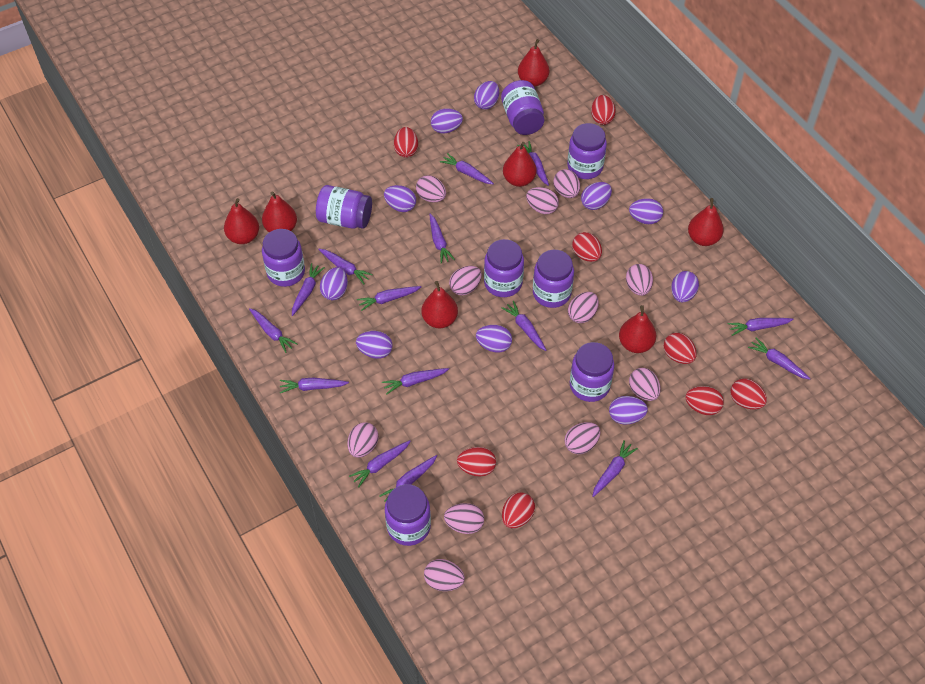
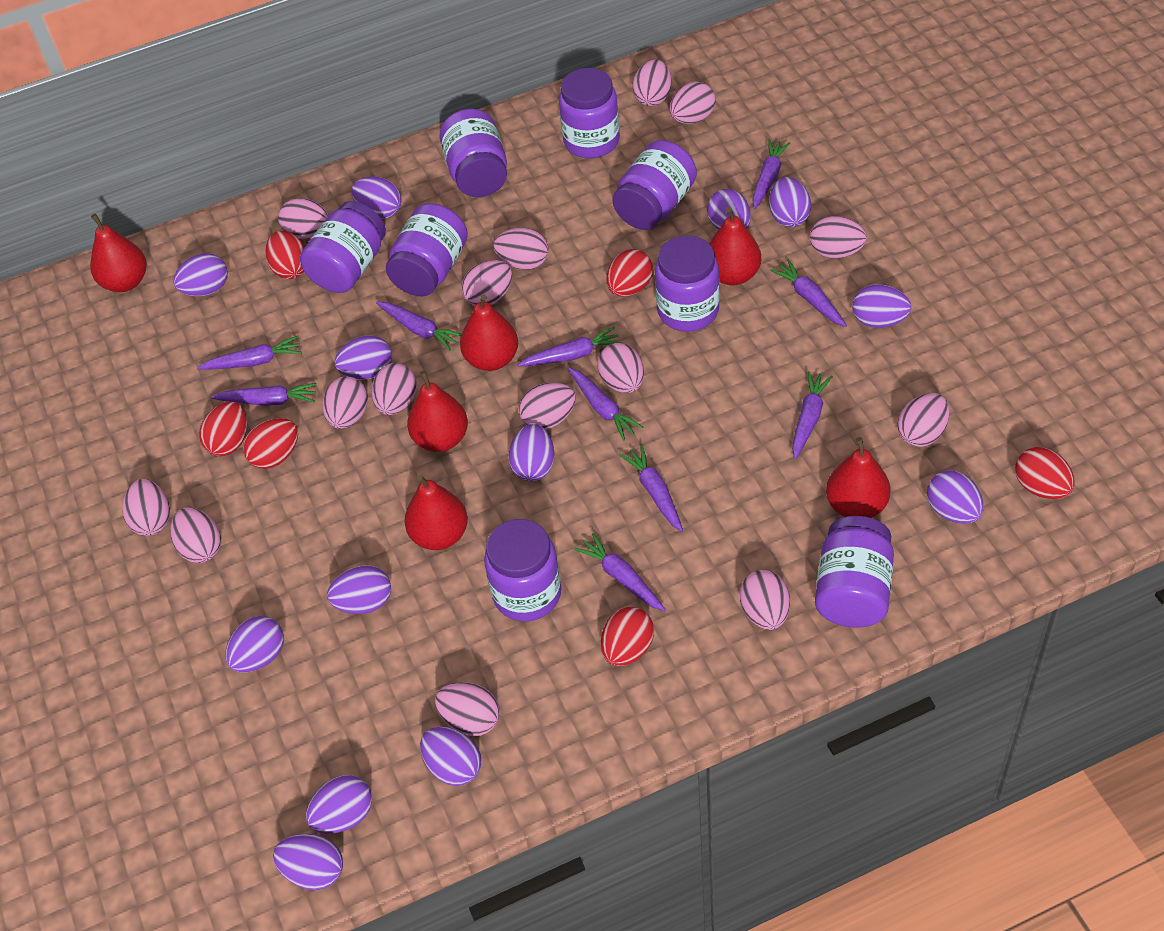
pink egg: 11 -> 15
purple carrot: 15 -> 10
purple egg: 10 -> 13
red egg: 8 -> 6
red pear: 7 -> 6

